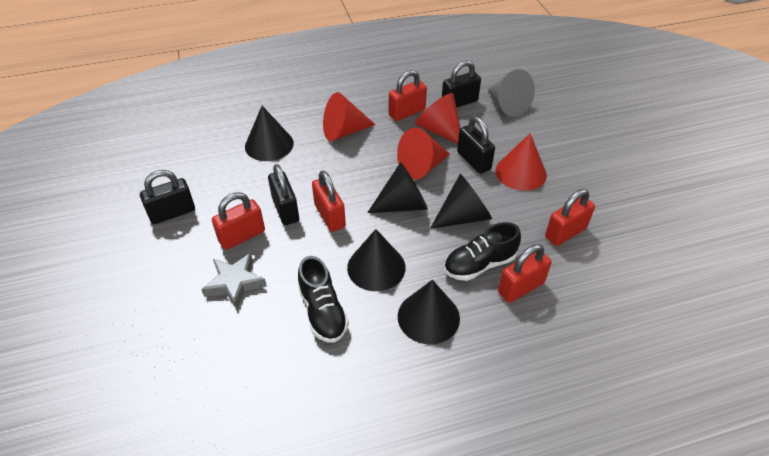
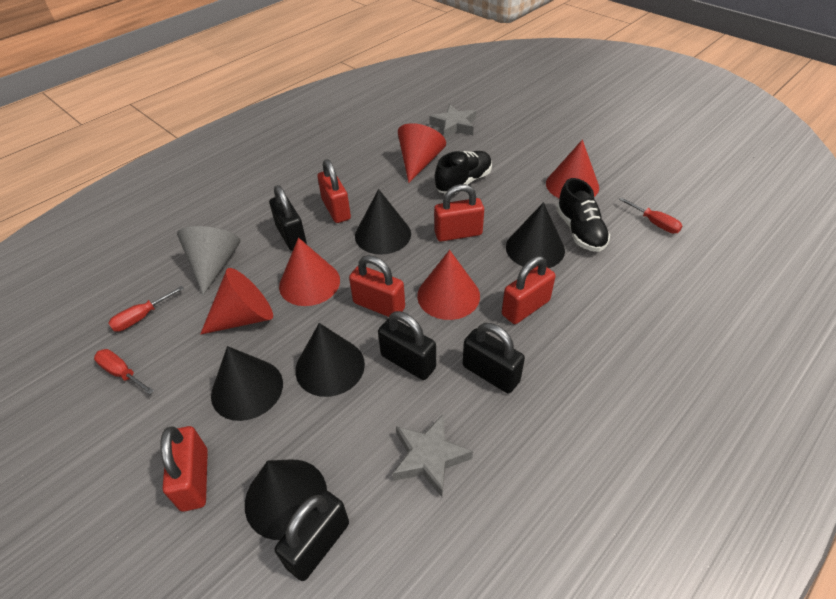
grey star: 1 -> 2
red cone: 4 -> 5
red screwdriver: 0 -> 3

